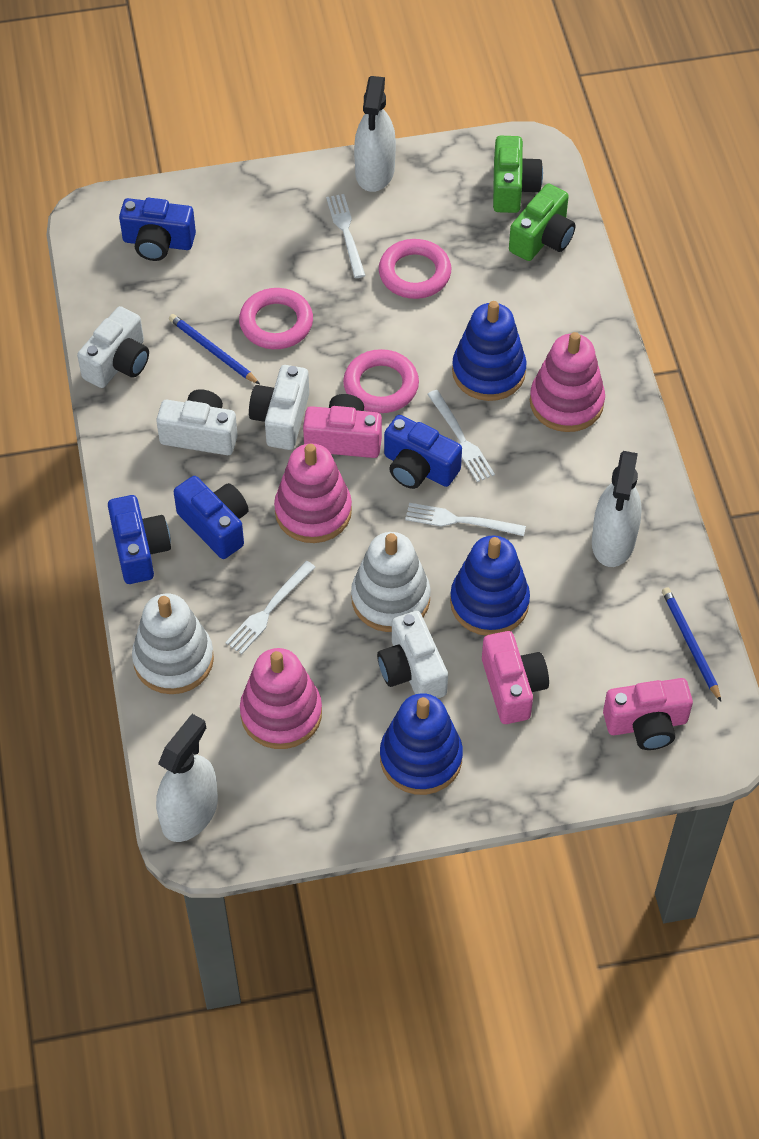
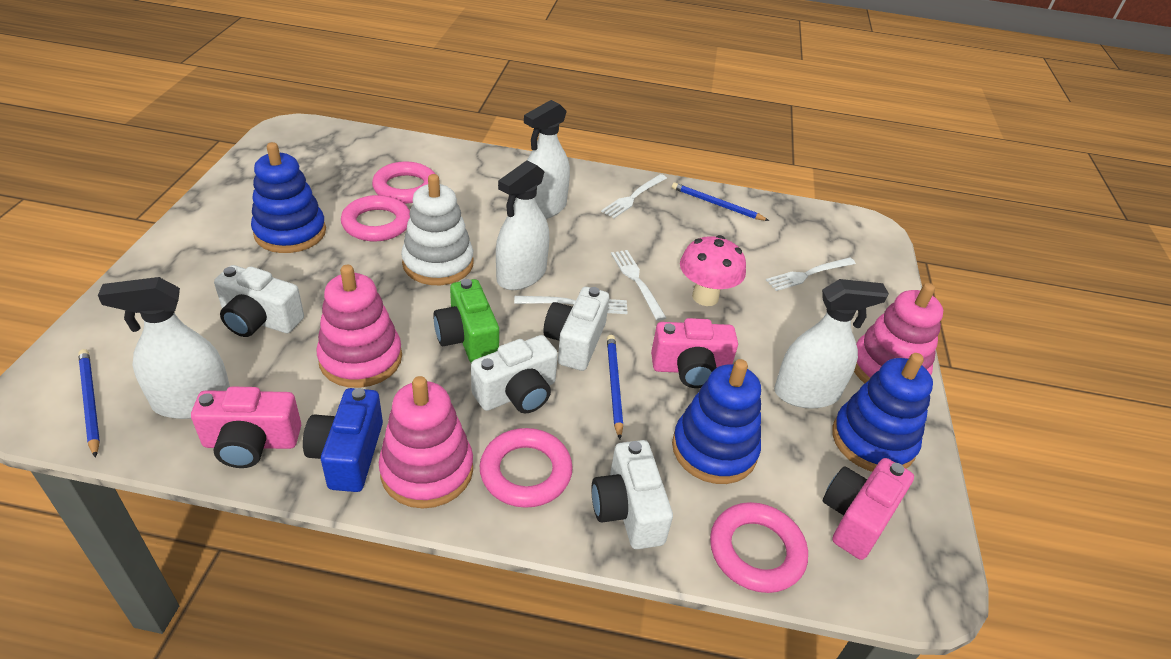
blue camera: 4 -> 1
blue pencil: 2 -> 3
green camera: 2 -> 1
pink mushroom: 0 -> 1
pink ring: 3 -> 4
white spray bottle: 3 -> 4
white stacking toy: 2 -> 1

